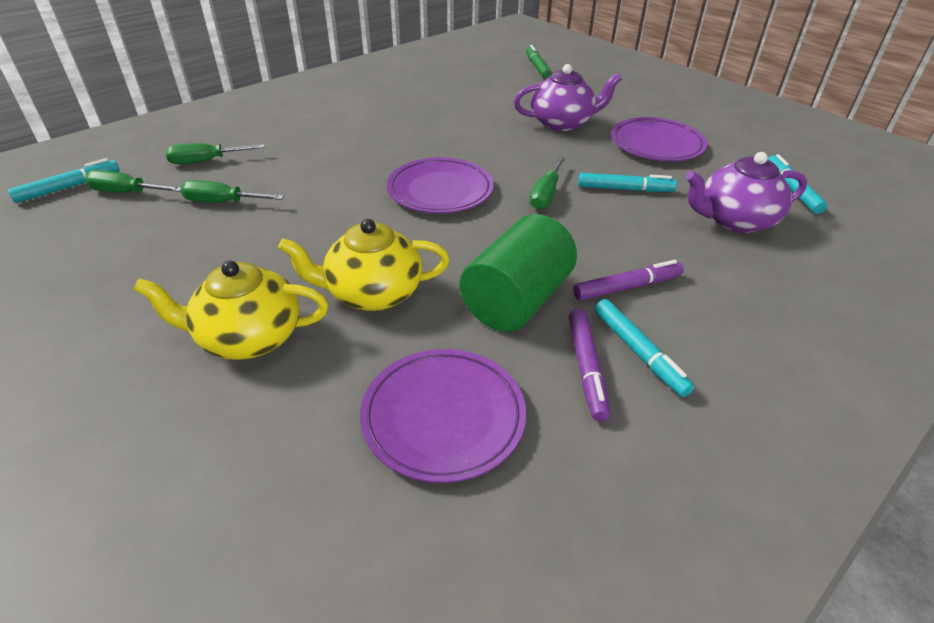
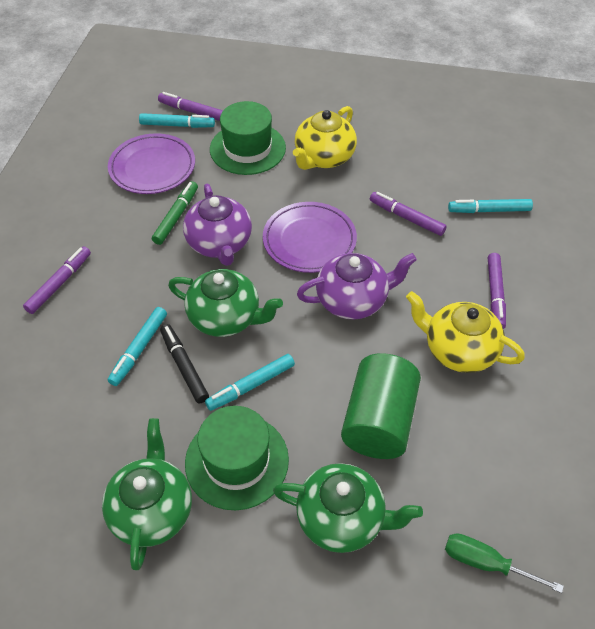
black marker: 0 -> 1
green hat: 0 -> 2
green screwdriver: 4 -> 1
green teapot: 0 -> 3
purple marker: 2 -> 4
purple plate: 3 -> 2

